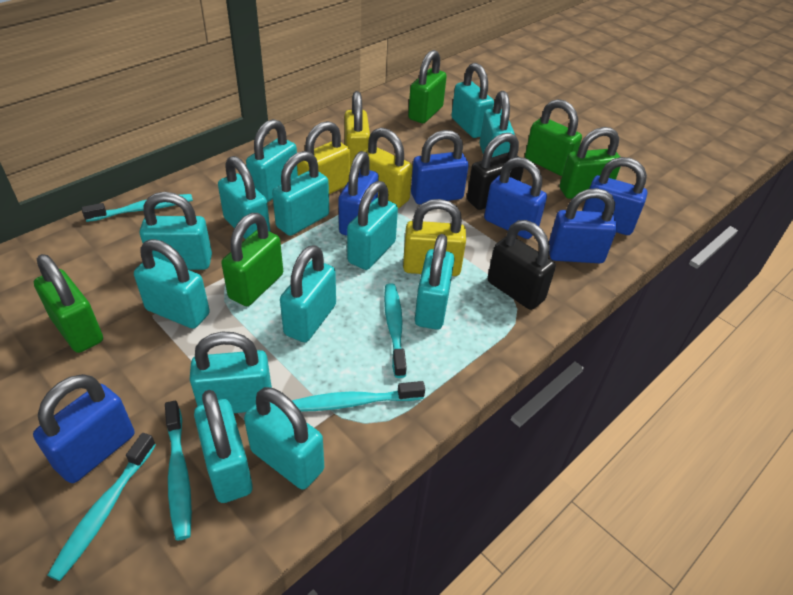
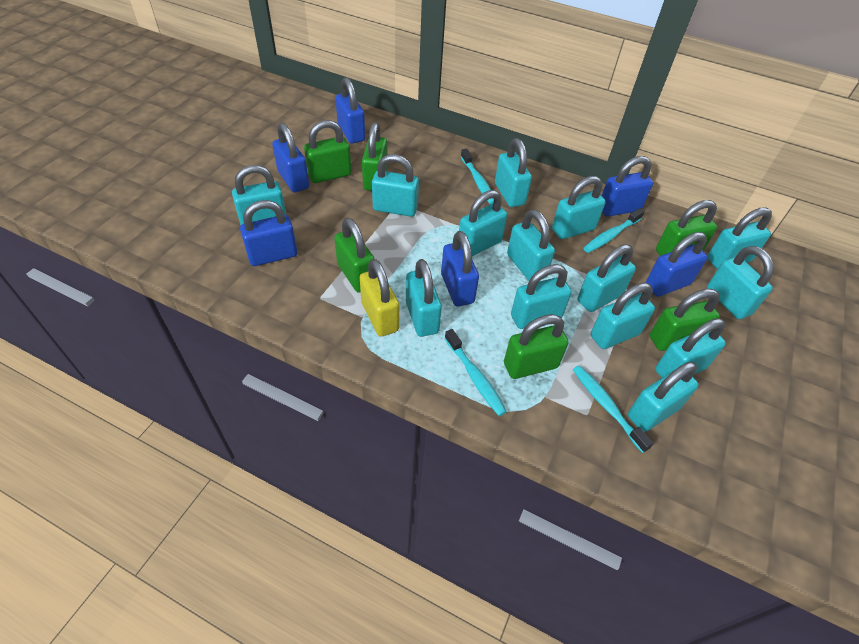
black padlock: 2 -> 0
green padlock: 5 -> 6
turquoise padlock: 13 -> 14
turquoise toothbrush: 5 -> 4
yellow padlock: 4 -> 1

